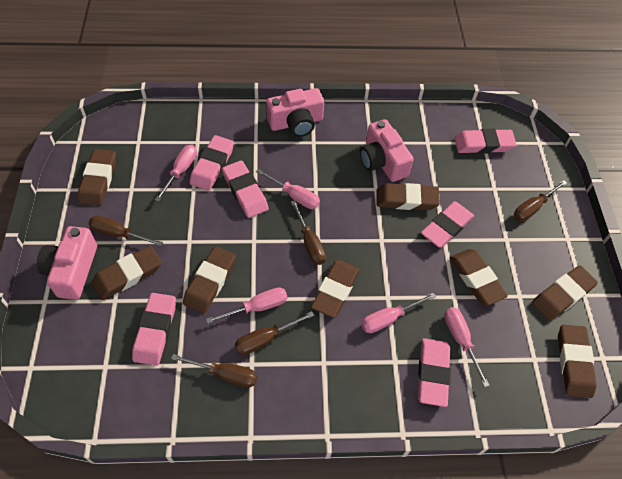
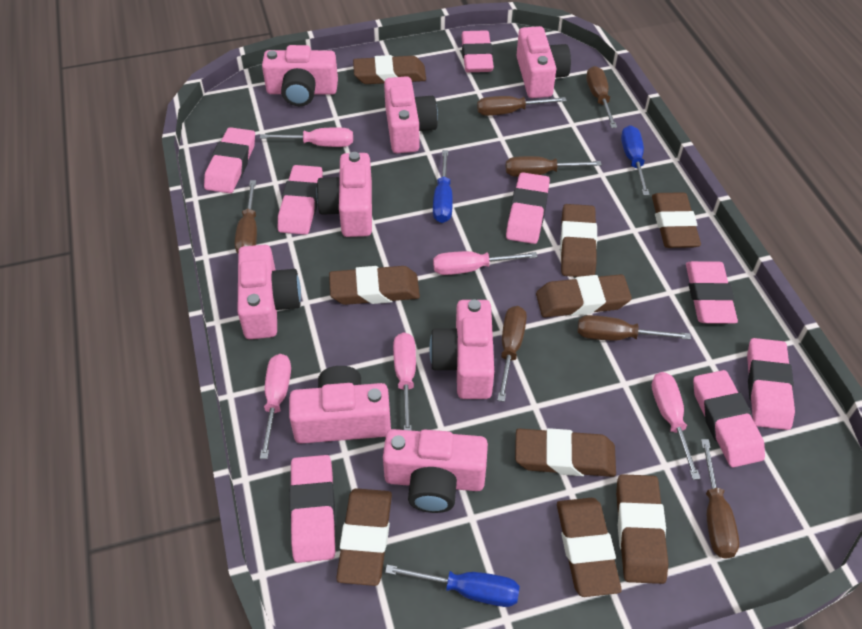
blue screwdriver: 0 -> 3
brown eraser: 8 -> 9
brown screwdriver: 5 -> 7
pink camera: 3 -> 8
pink eraser: 6 -> 8

